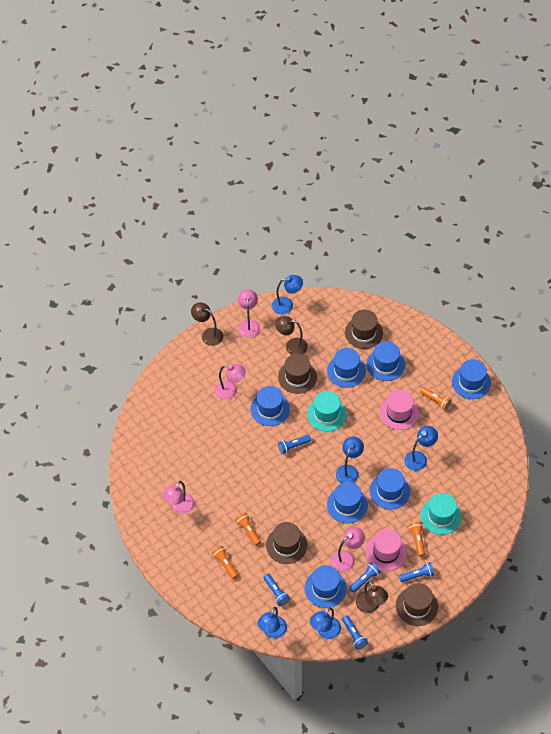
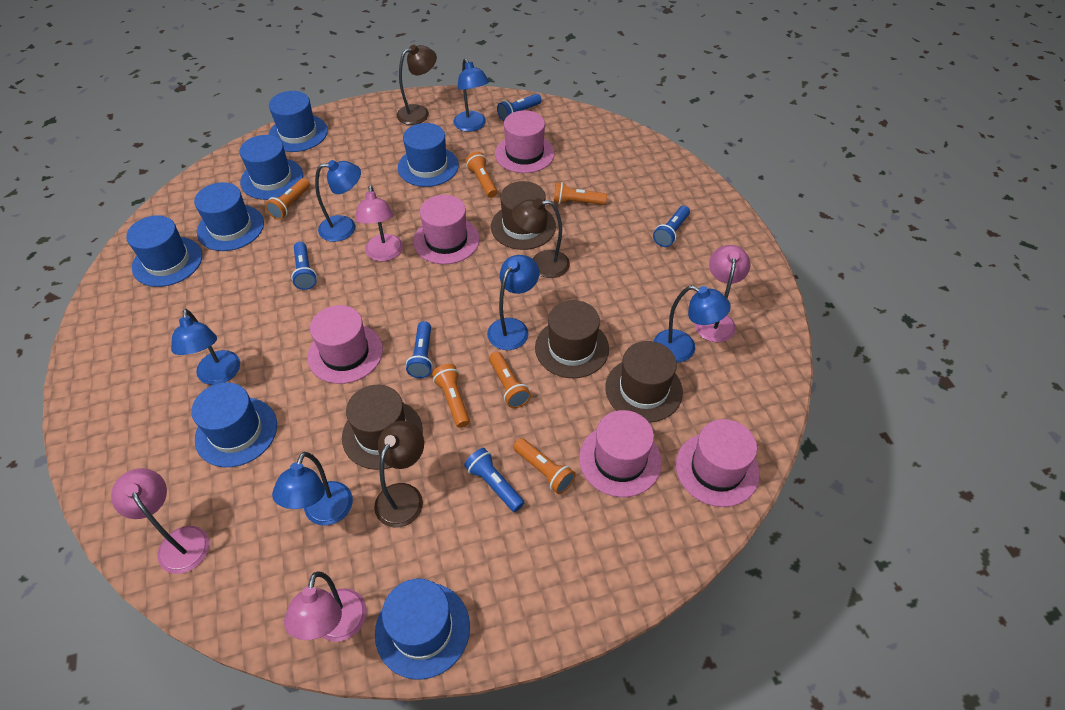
blue lamp: 5 -> 6
orange flashlight: 4 -> 6
pink hat: 2 -> 5
turquoise hat: 2 -> 0

